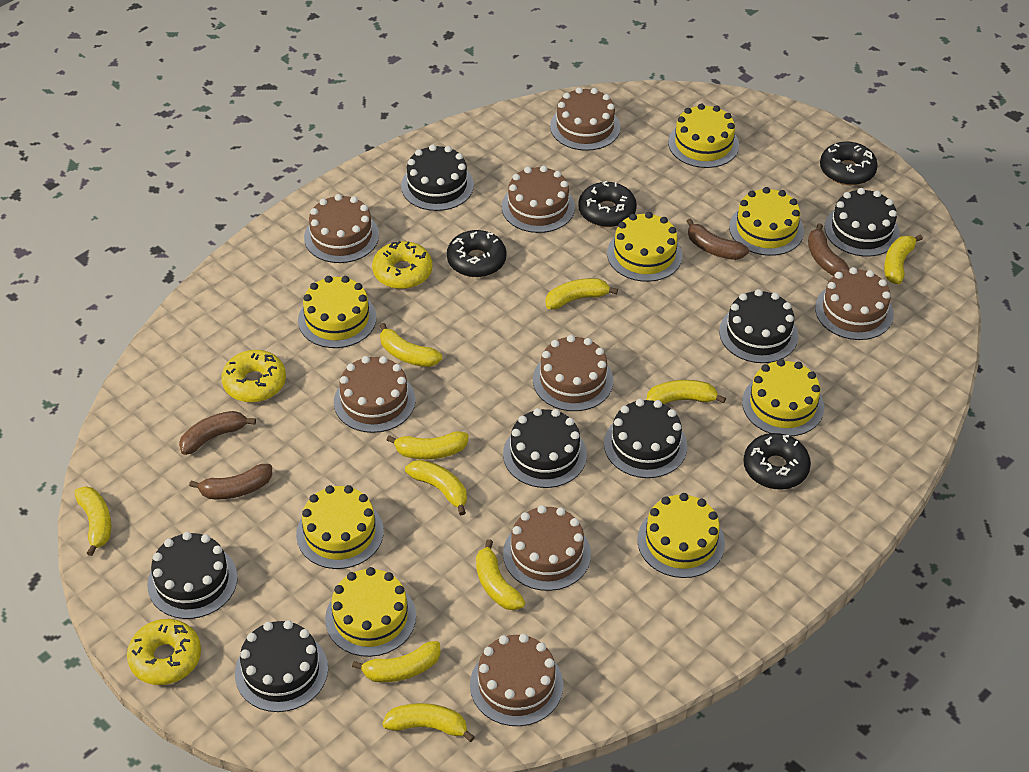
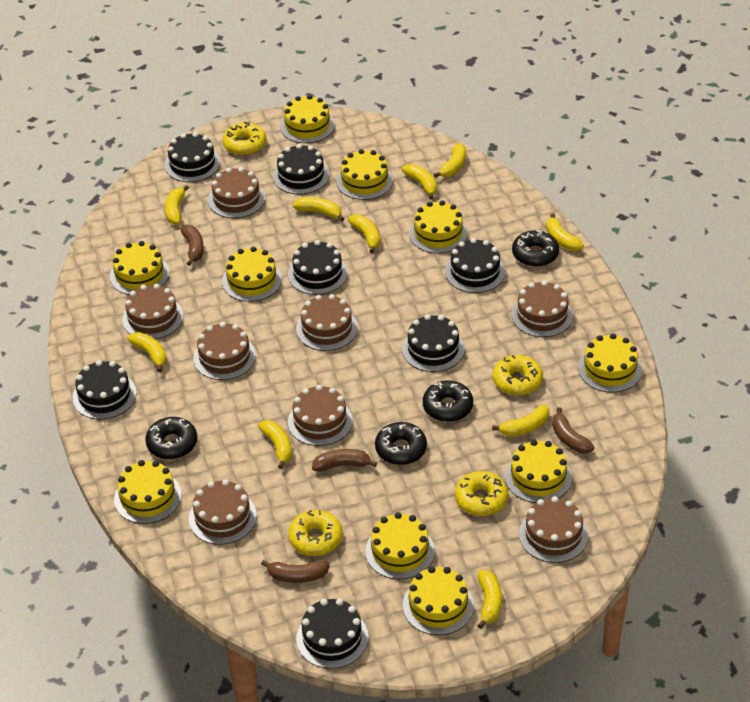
yellow cake: 8 -> 10
yellow donut: 3 -> 4

